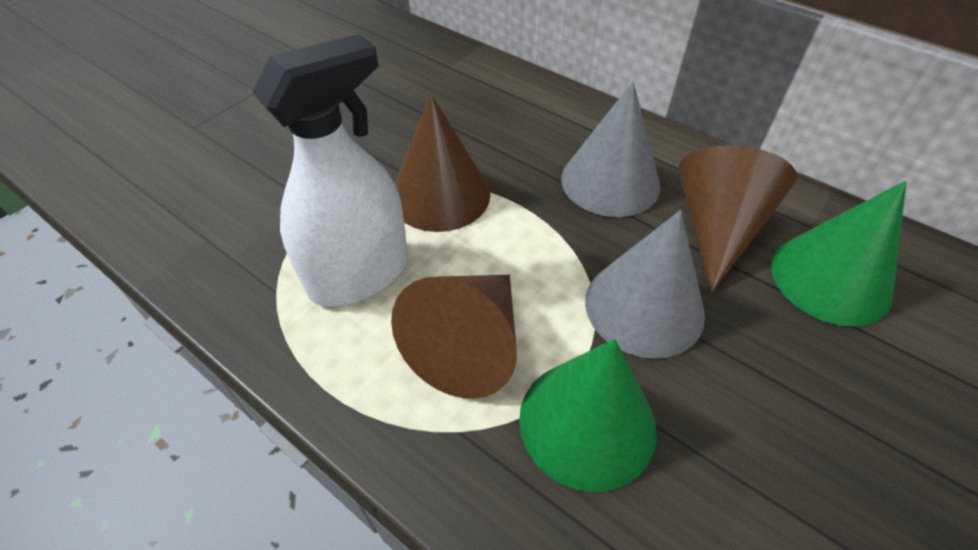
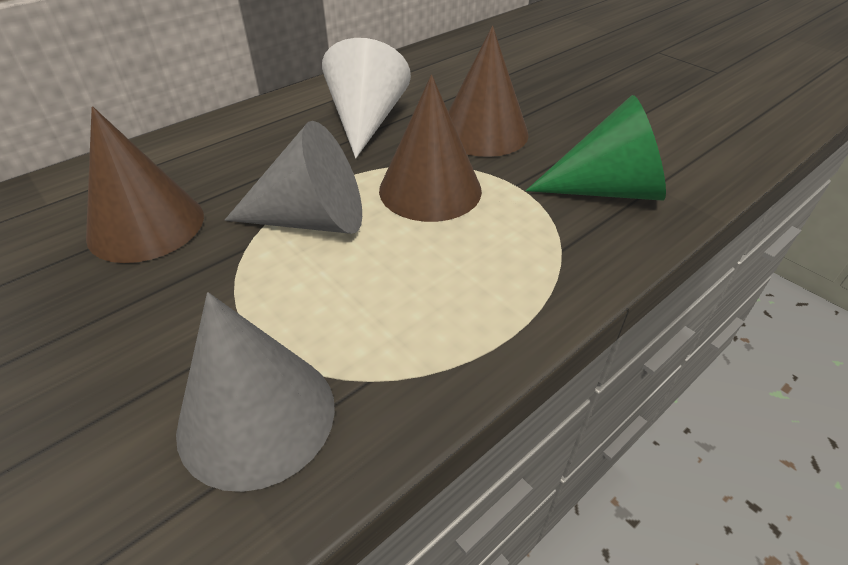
green cone: 2 -> 1
white cone: 0 -> 1
white spray bottle: 1 -> 0

